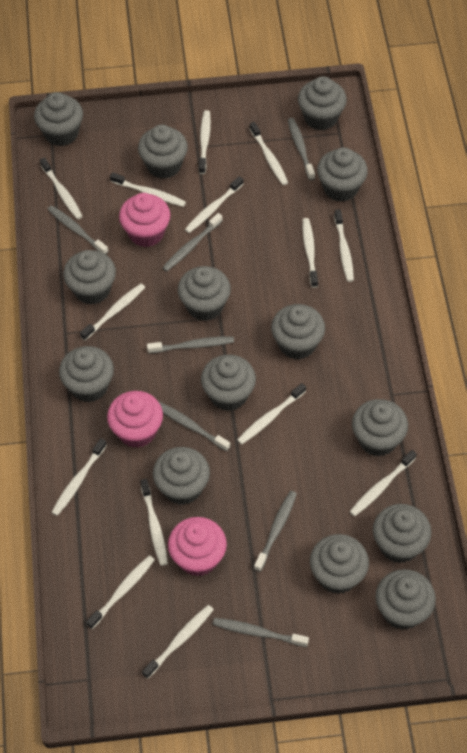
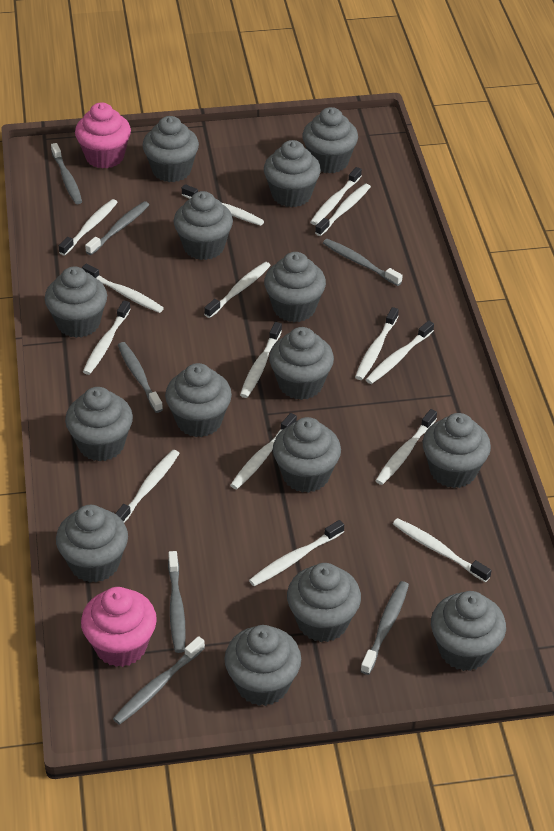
grey cupcake: 14 -> 15
pink cupcake: 3 -> 2
white toothbrush: 14 -> 15

